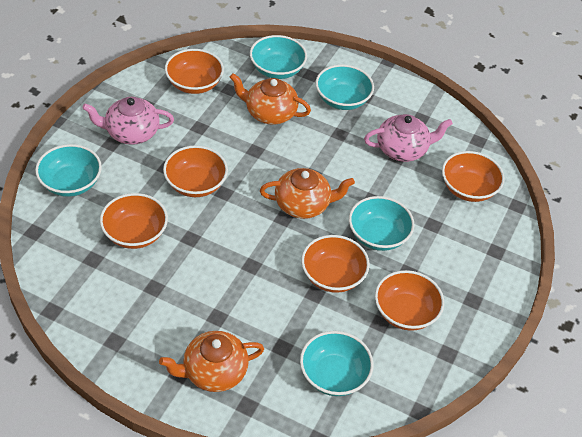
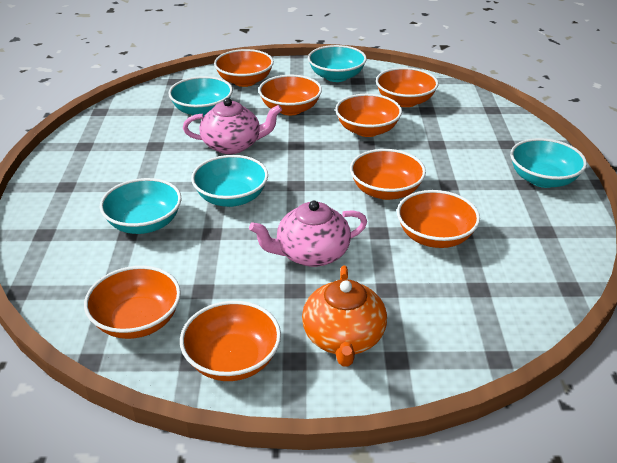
orange bowl: 6 -> 8
orange teapot: 3 -> 1

